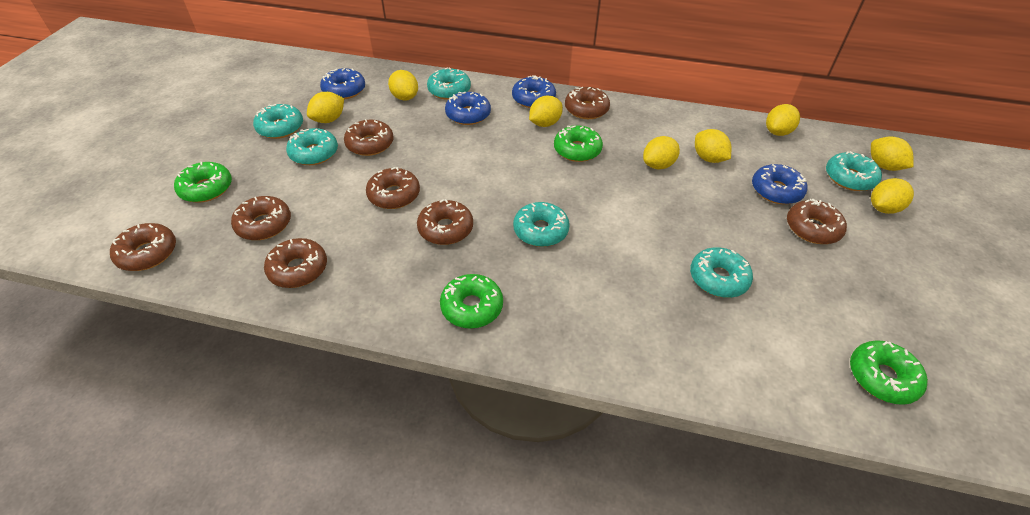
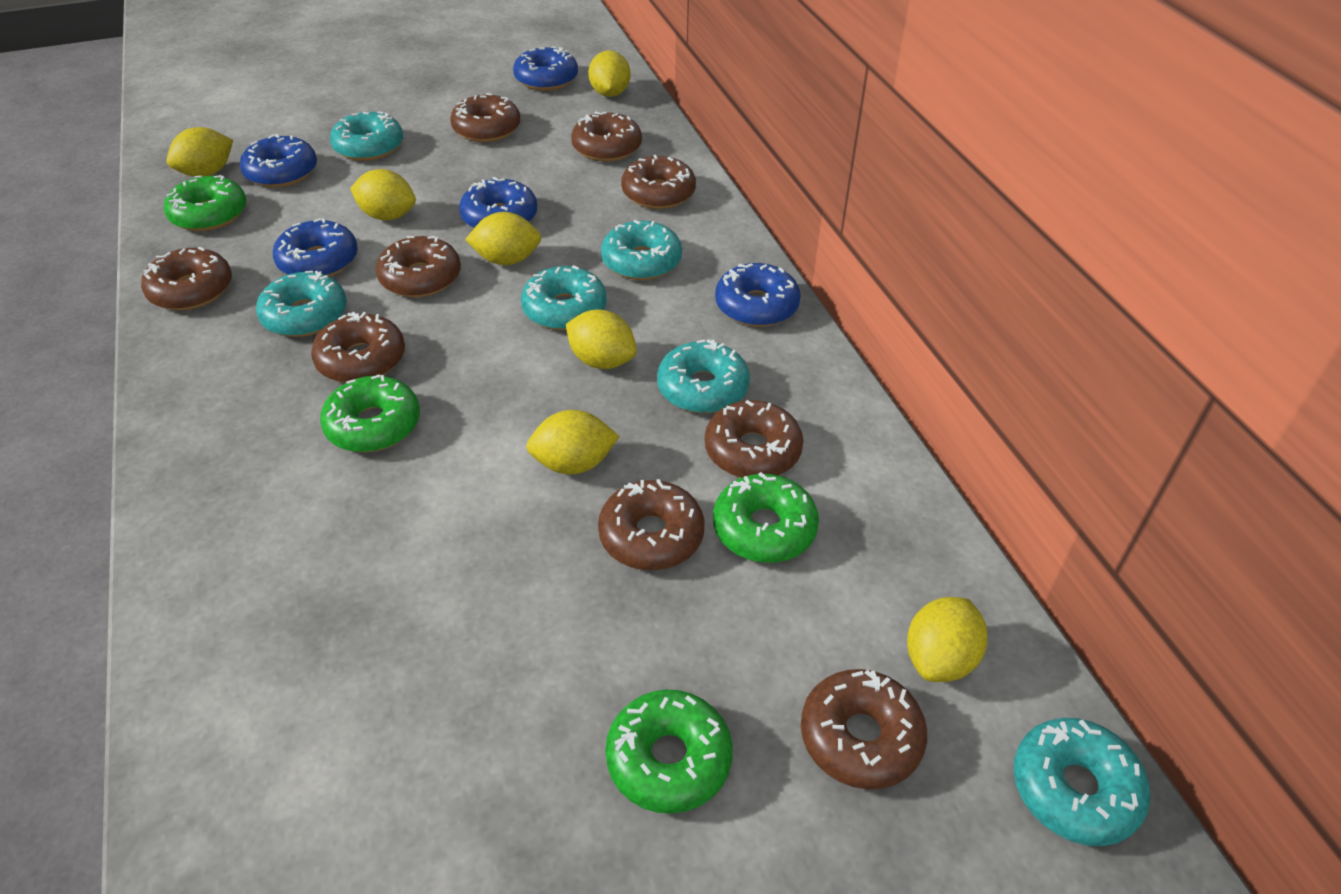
blue donut: 4 -> 5
brown donut: 8 -> 9
yellow lemon: 8 -> 7

